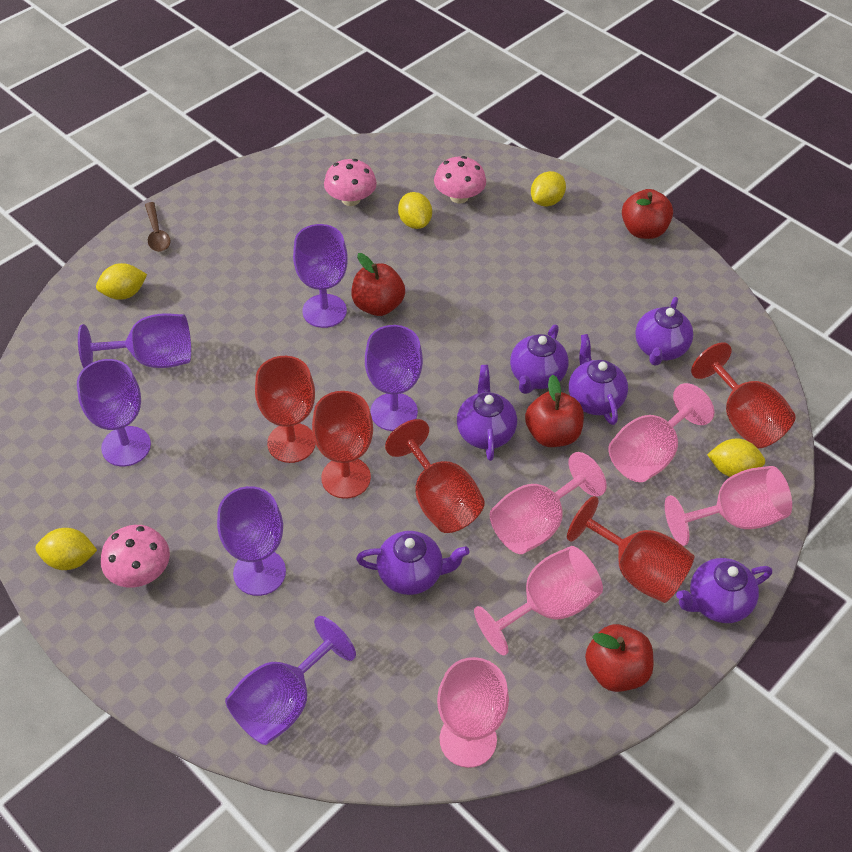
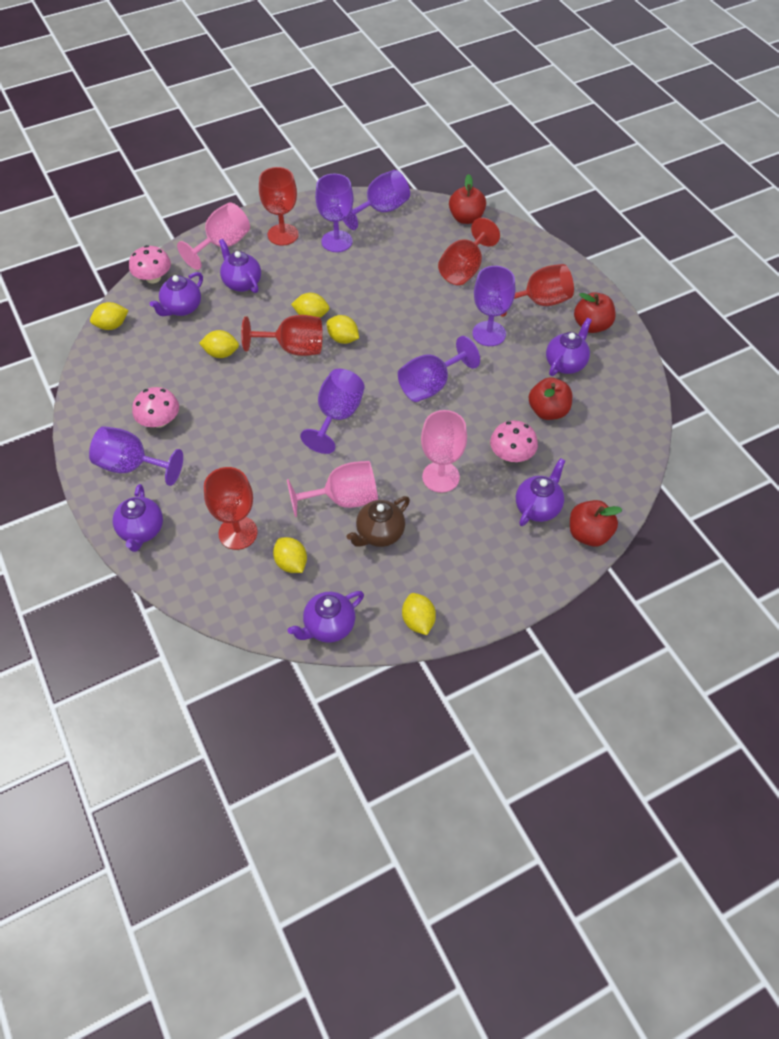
brown spoon: 1 -> 0
brown teapot: 0 -> 1
pink goblet: 5 -> 3
yellow lemon: 5 -> 6

